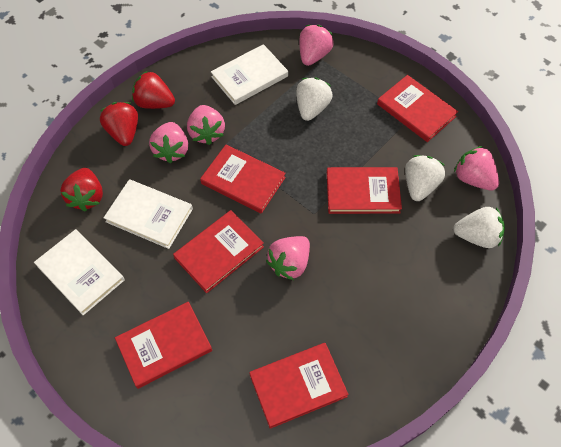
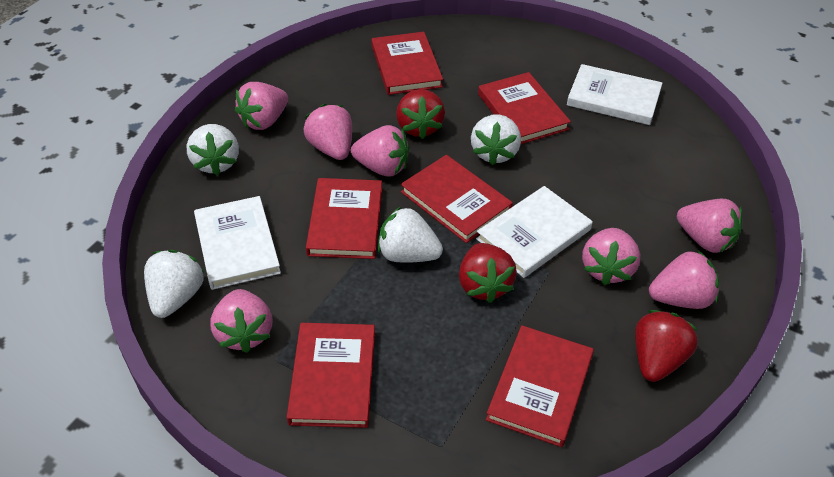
pink strawberry: 5 -> 7
white strawberry: 3 -> 4

